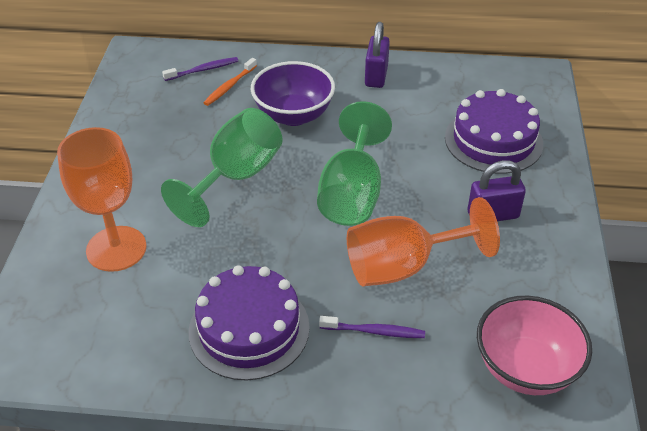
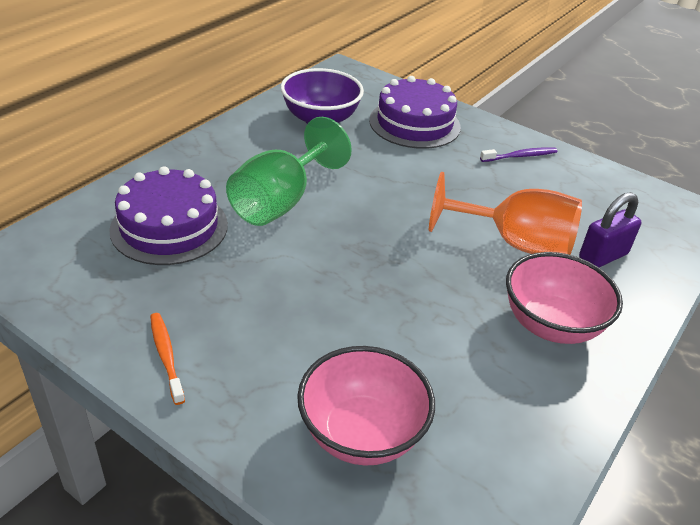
green goblet: 2 -> 1
orange goblet: 2 -> 1
pink bowl: 1 -> 2
purple padlock: 2 -> 1
purple toothbrush: 2 -> 1

